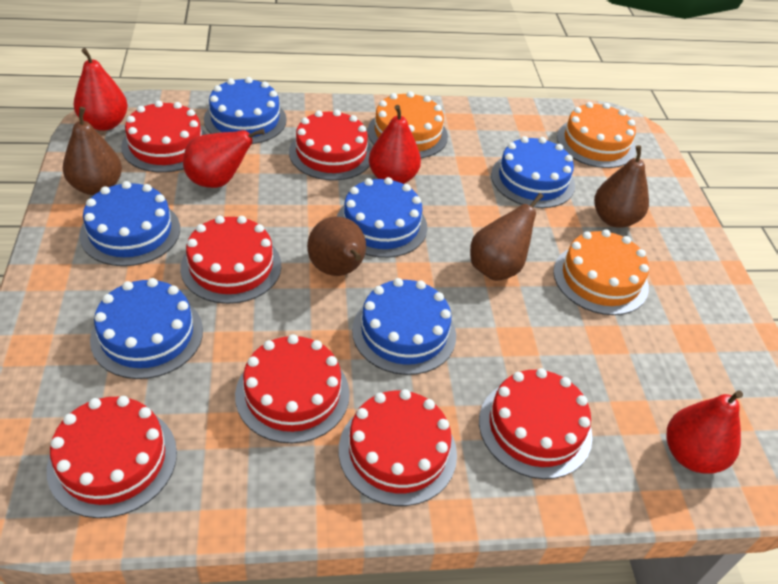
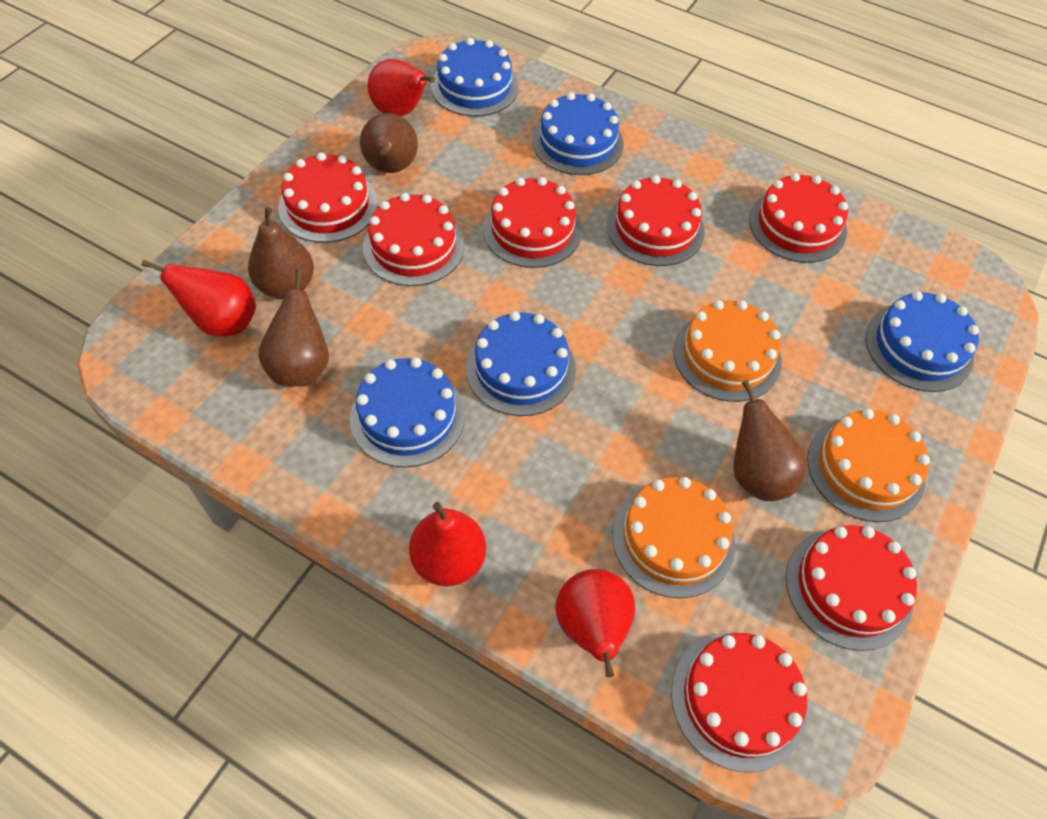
blue cake: 6 -> 5

